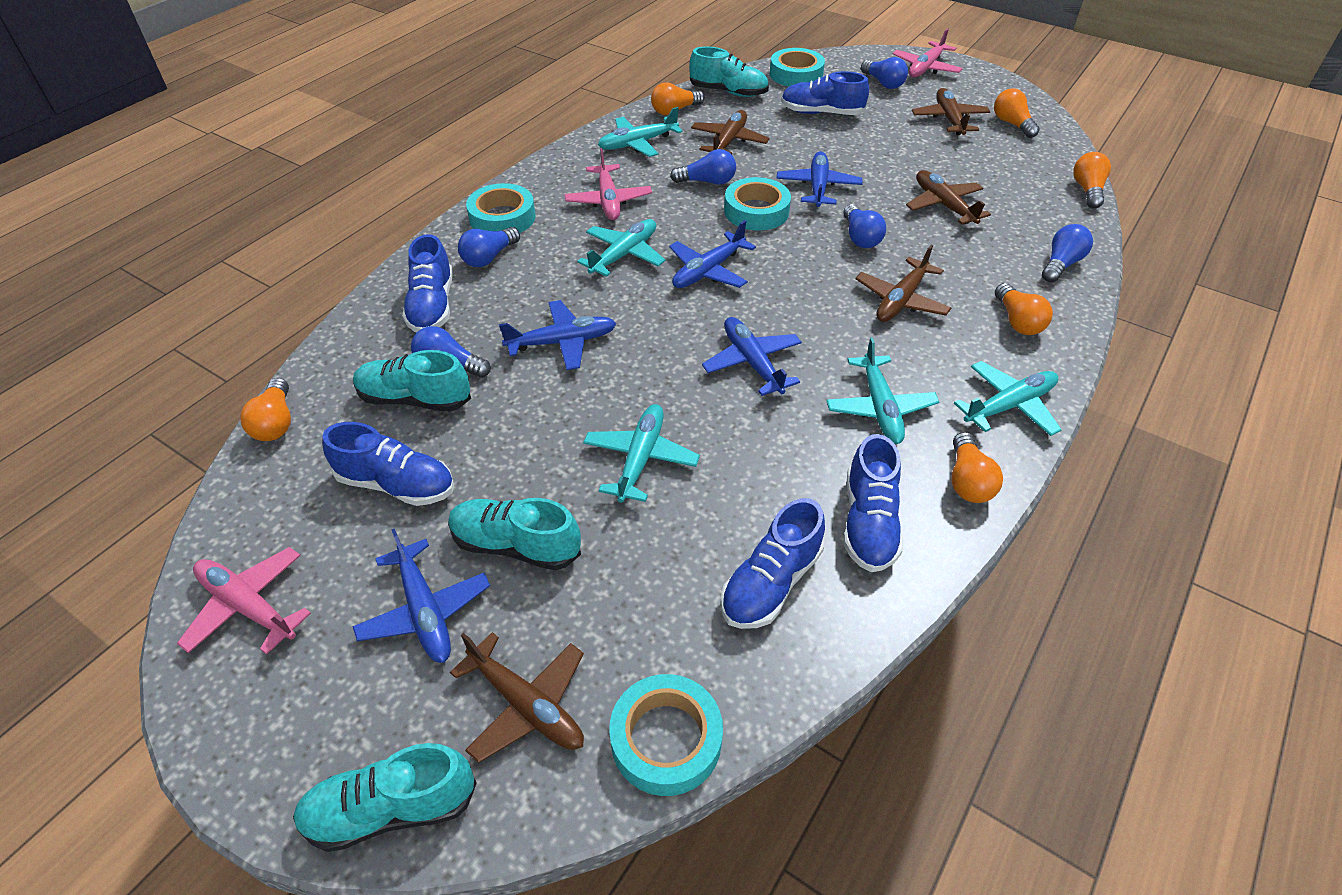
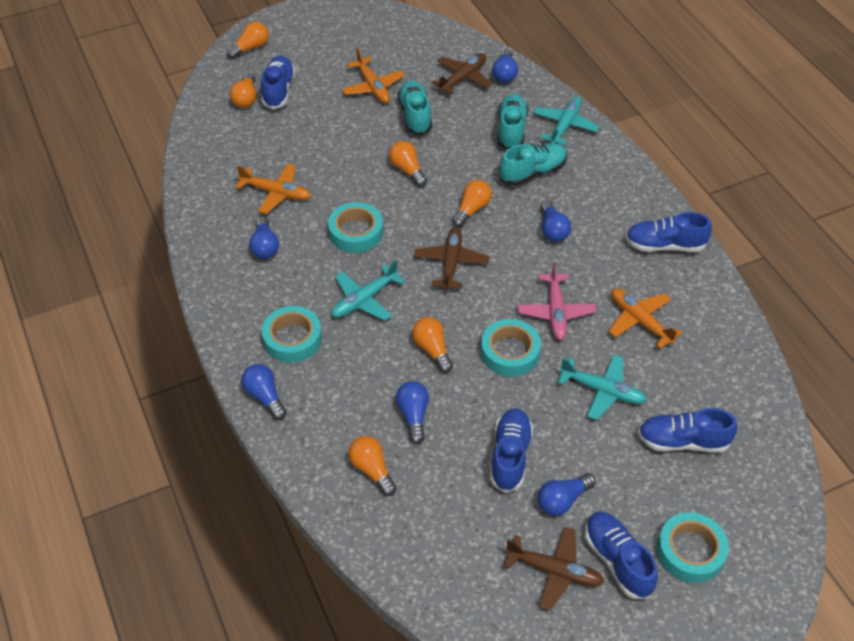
blue plane: 5 -> 0
brown plane: 5 -> 3
orange plane: 0 -> 3
pink plane: 3 -> 1
turquoise plane: 5 -> 3
turquoise shoe: 4 -> 3

